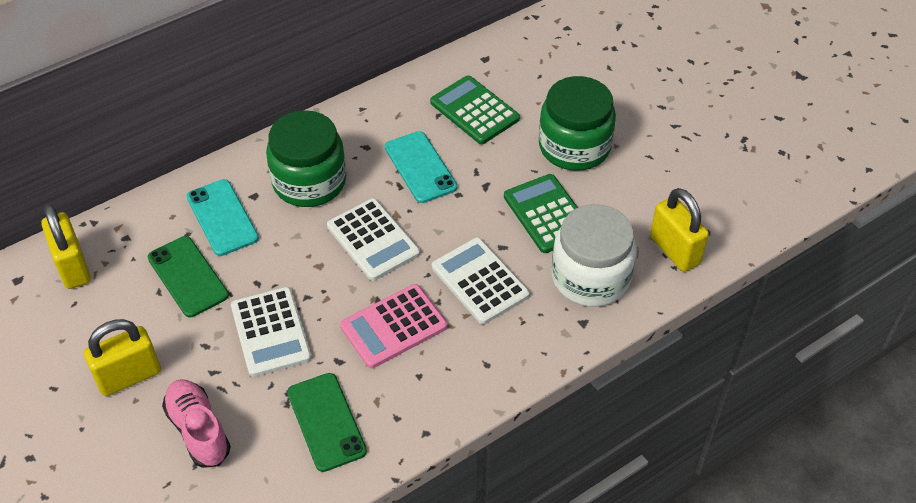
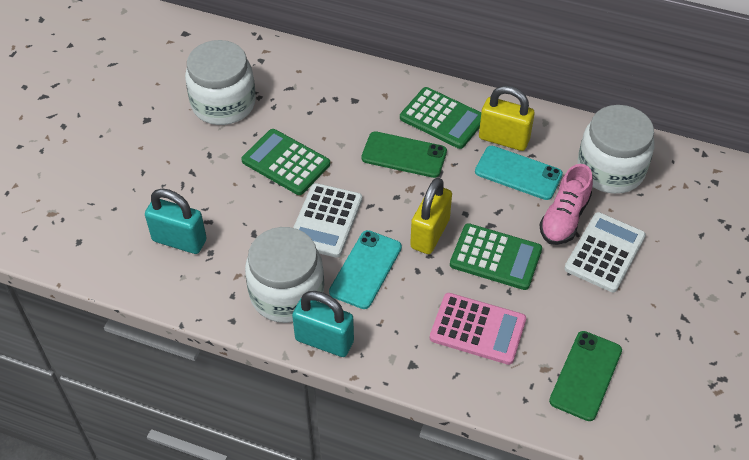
green calculator: 2 -> 3
green jar: 2 -> 0
turquoise padlock: 0 -> 2
white calculator: 3 -> 2
white jar: 1 -> 3
yellow padlock: 3 -> 2

